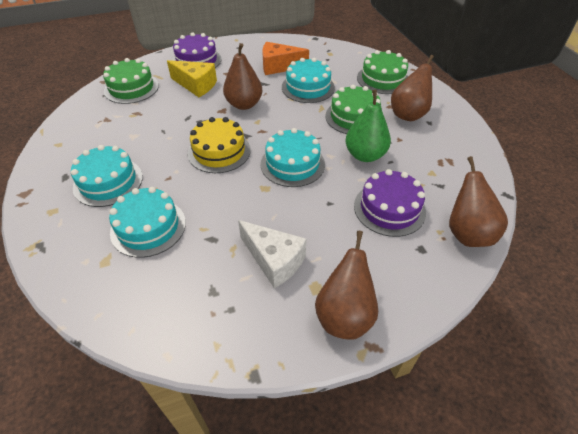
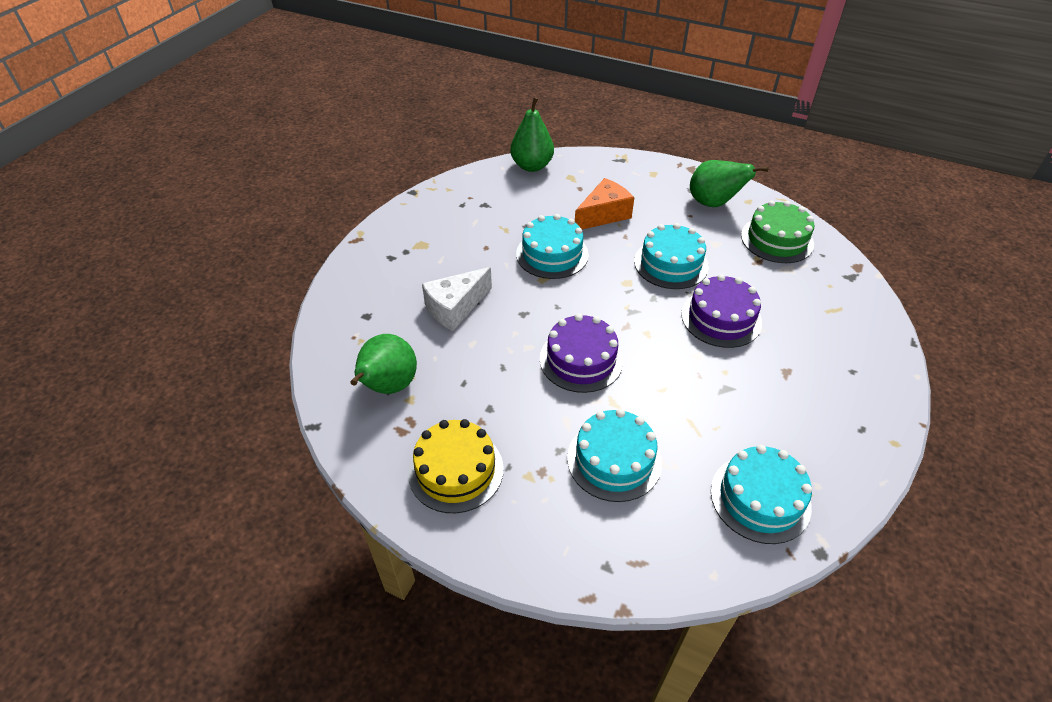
brown pear: 4 -> 0
green cake: 3 -> 1
green pear: 1 -> 3
yellow cheese: 1 -> 0

